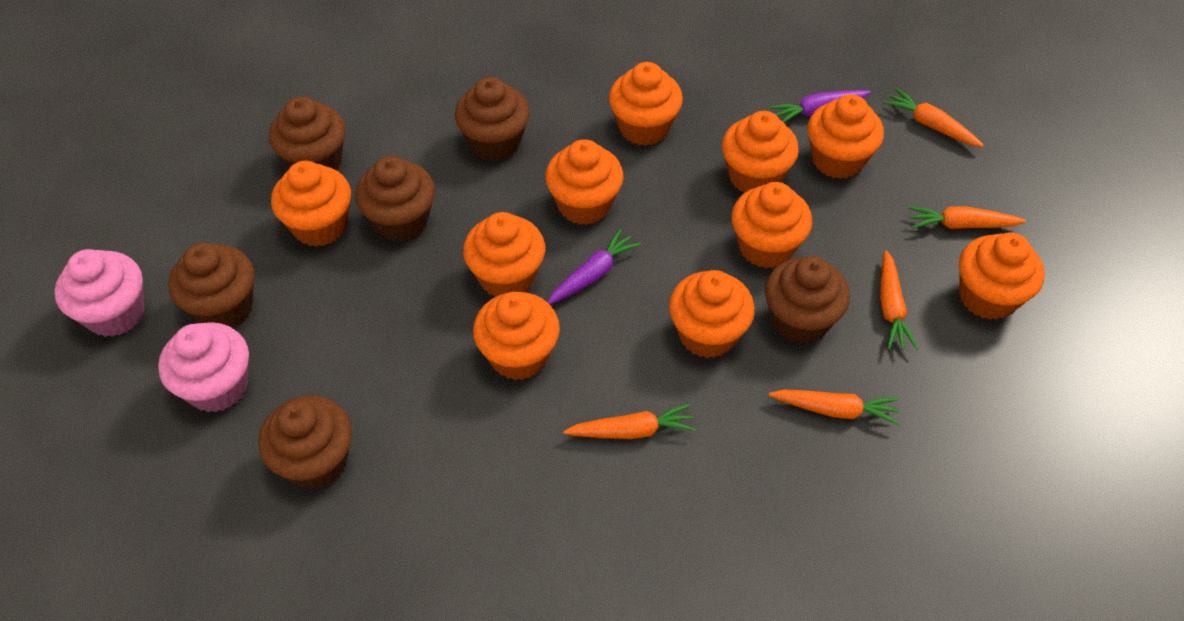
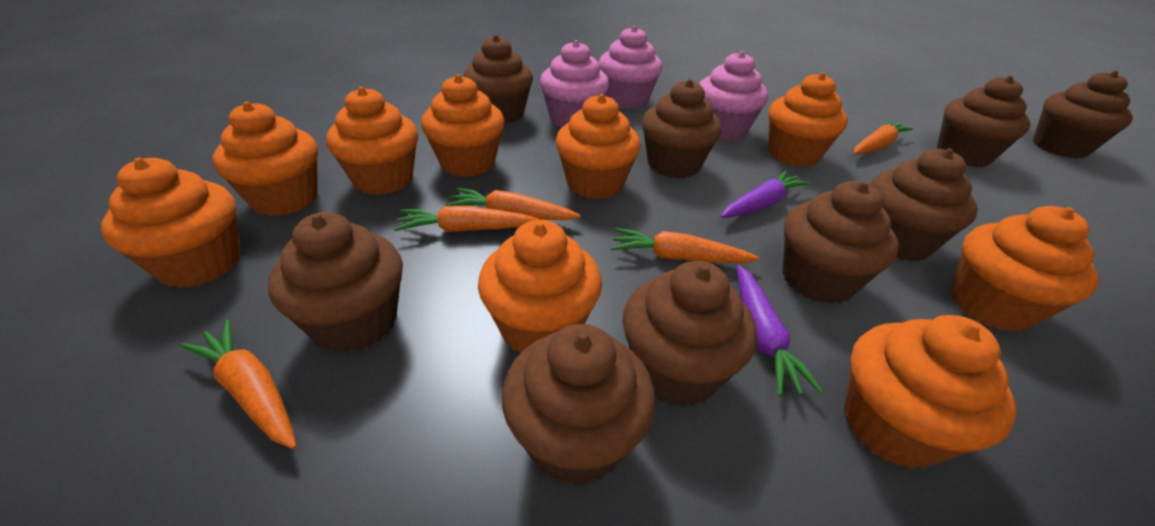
brown cupcake: 6 -> 9
orange cupcake: 10 -> 9
pink cupcake: 2 -> 3

